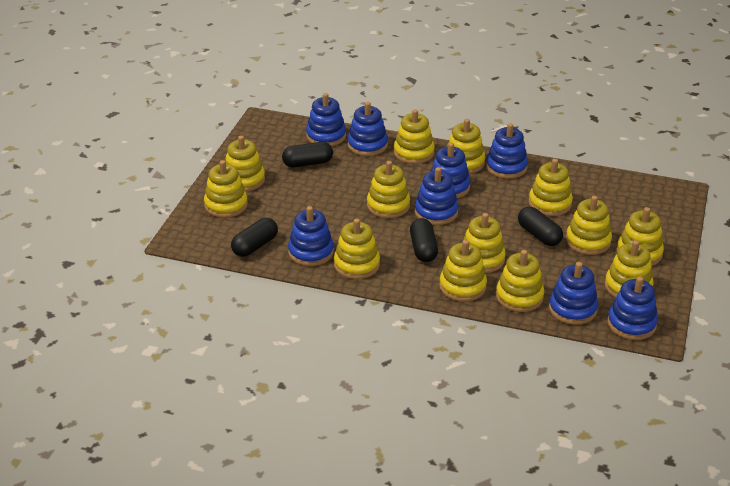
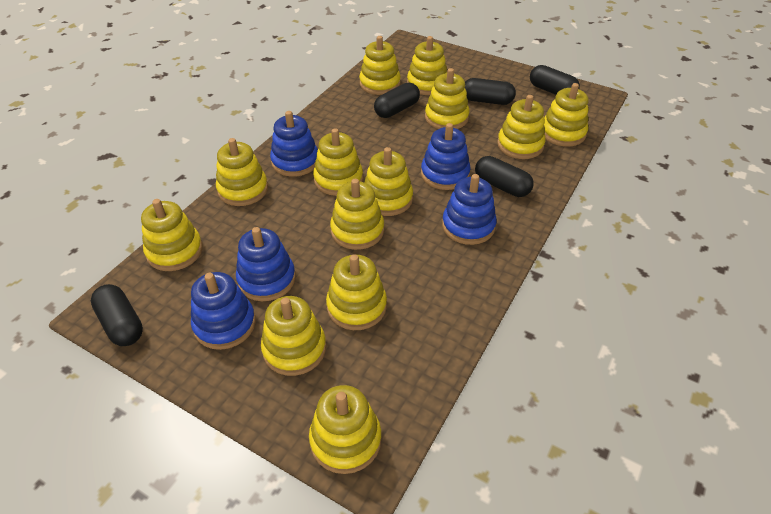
black capsule: 4 -> 5
blue stacking toy: 8 -> 5

